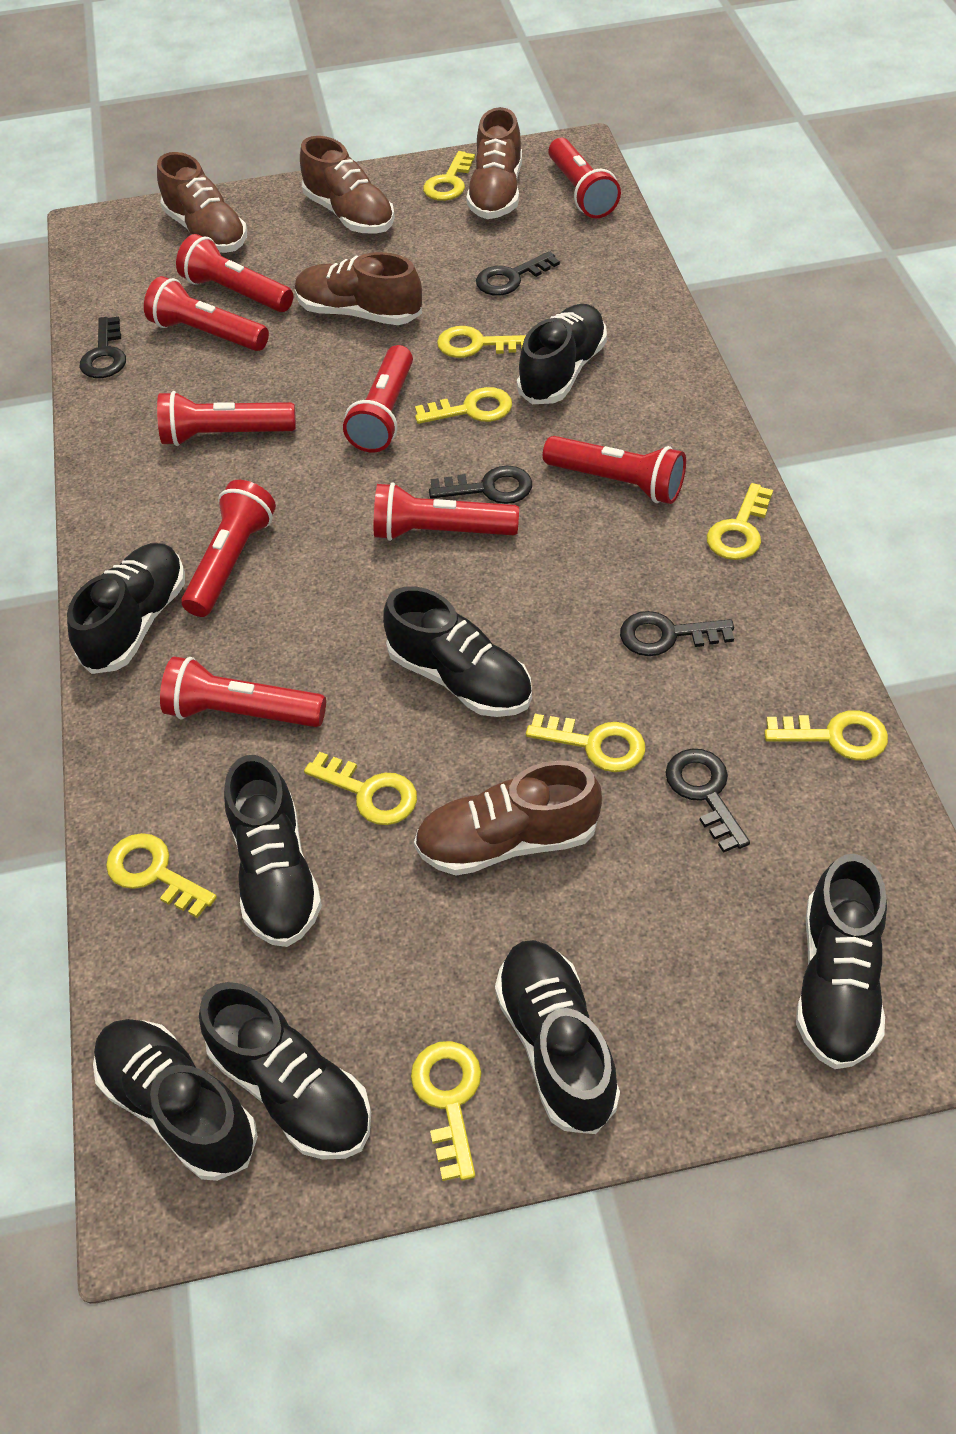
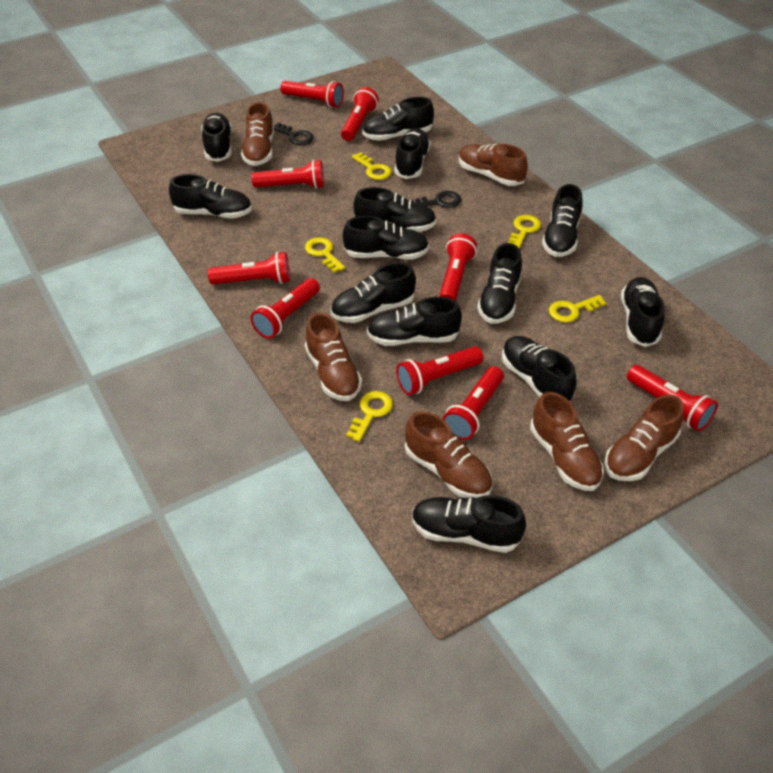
black key: 5 -> 2
black shoe: 8 -> 13
brown shoe: 5 -> 6
yellow key: 9 -> 5

